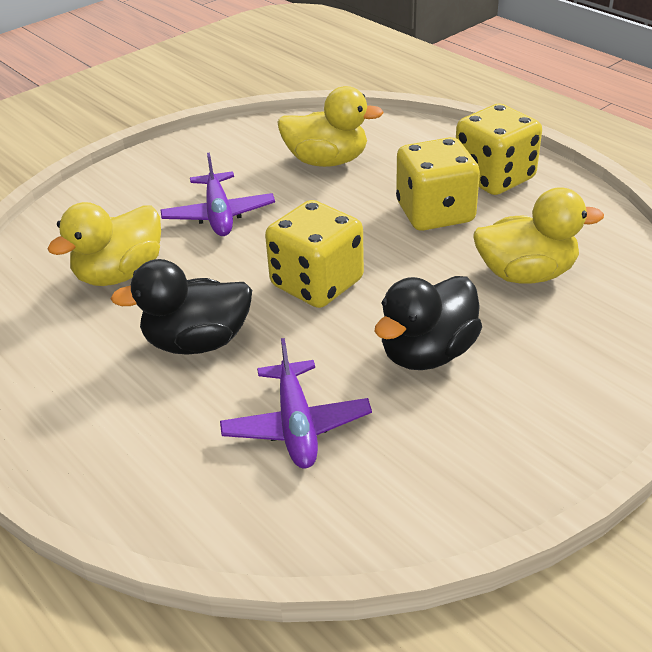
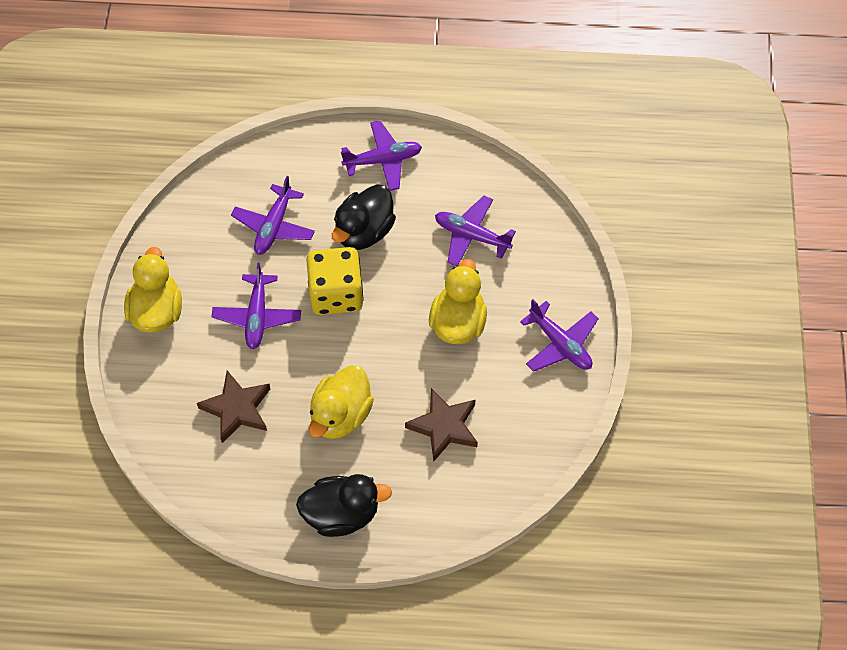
brown star: 0 -> 2
purple plane: 2 -> 5
yellow dice: 3 -> 1

